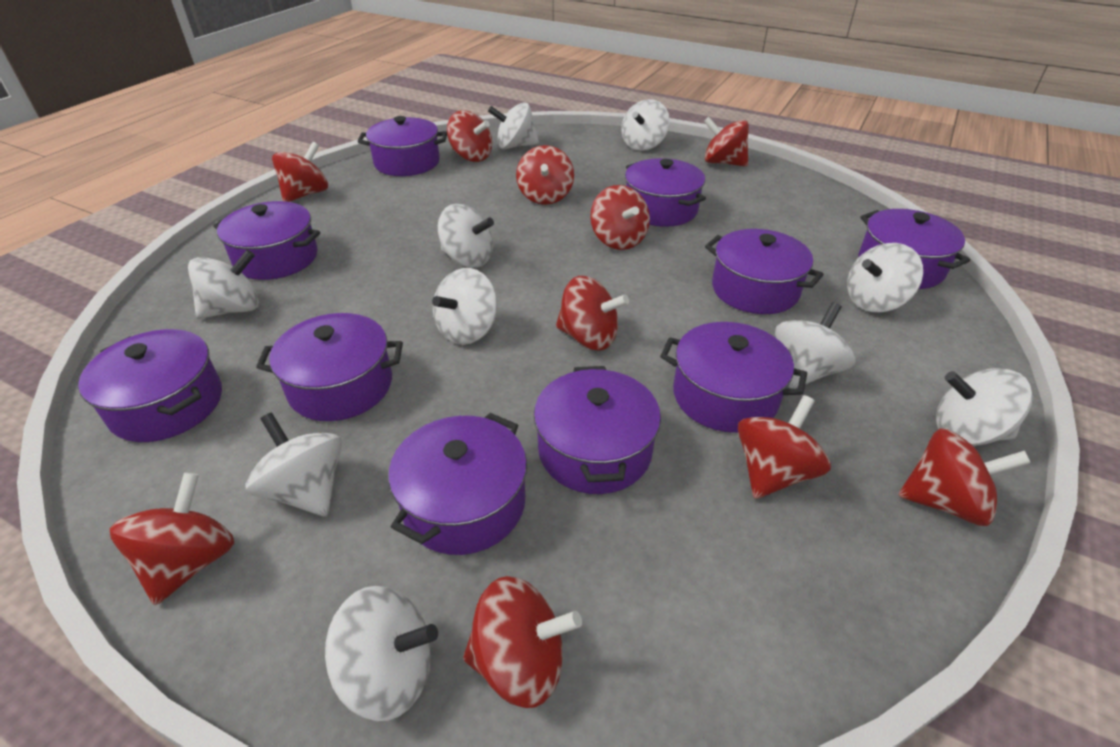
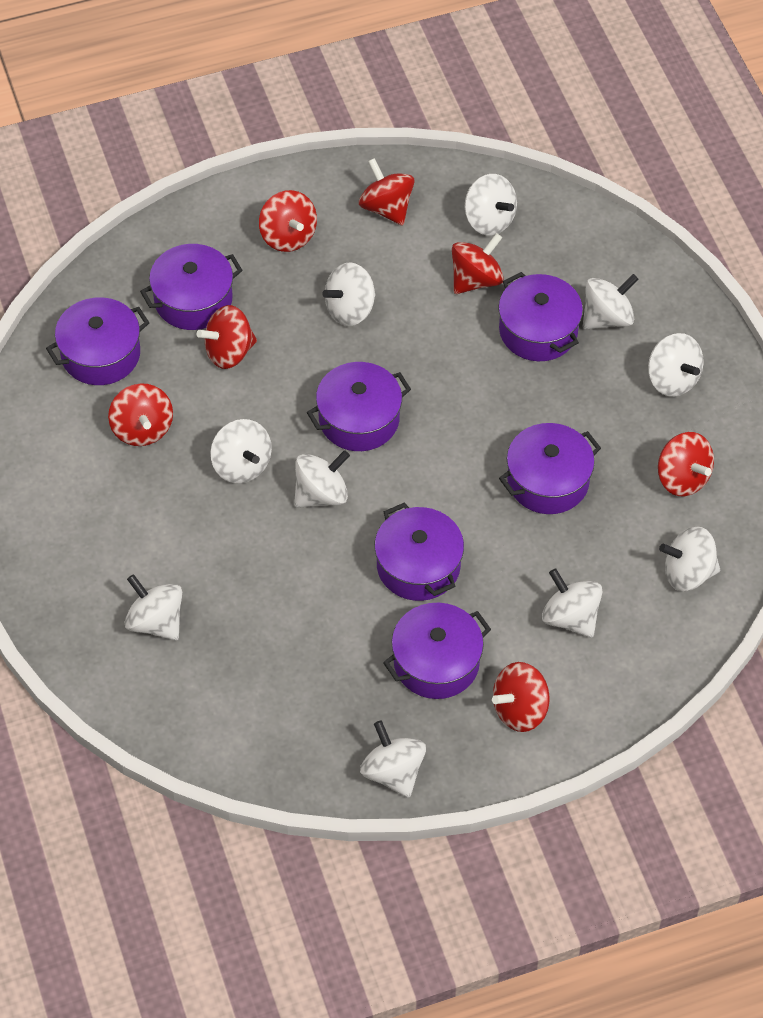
purple pot: 10 -> 7
red spinning top: 10 -> 7

